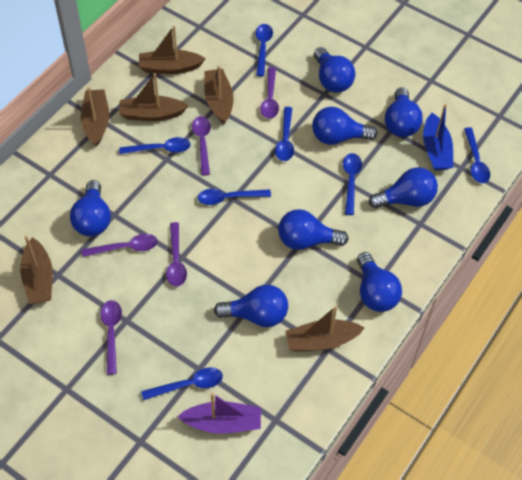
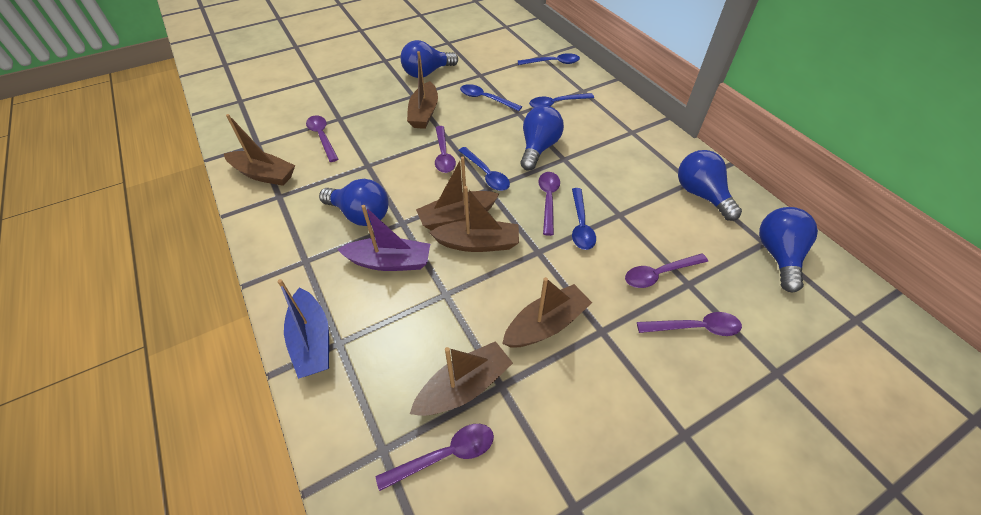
blue light bulb: 8 -> 5
blue spoon: 7 -> 5
purple spoon: 5 -> 6

